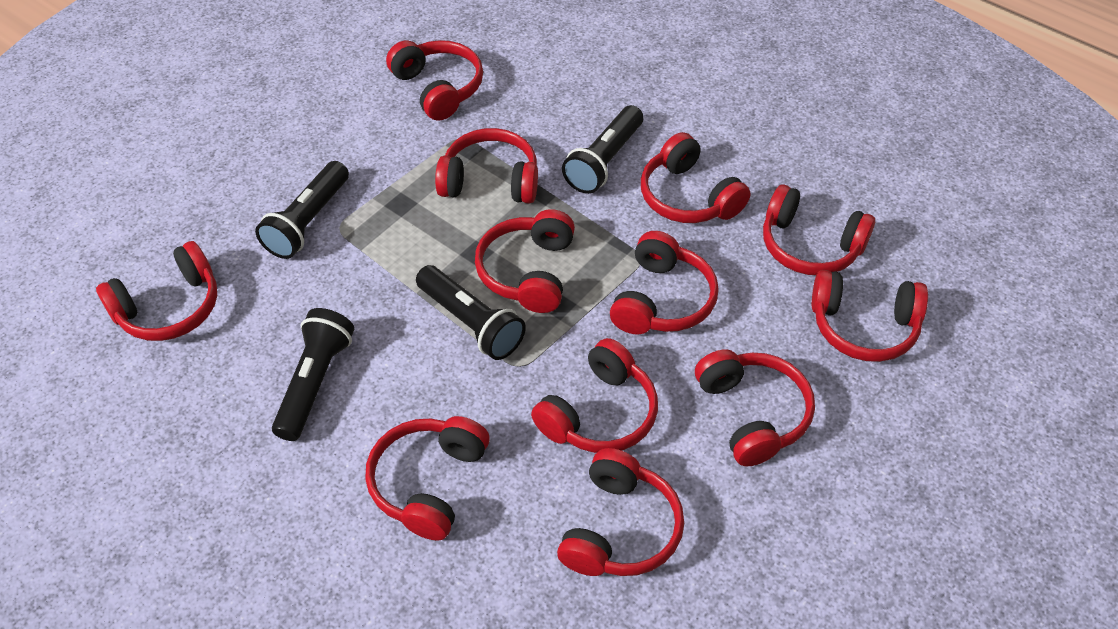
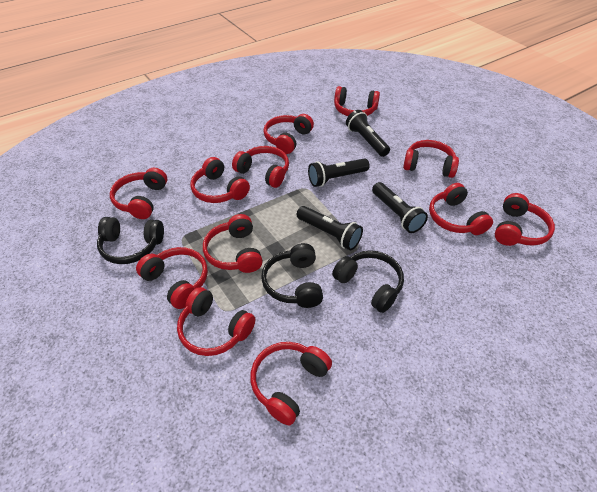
black headphones: 0 -> 3

